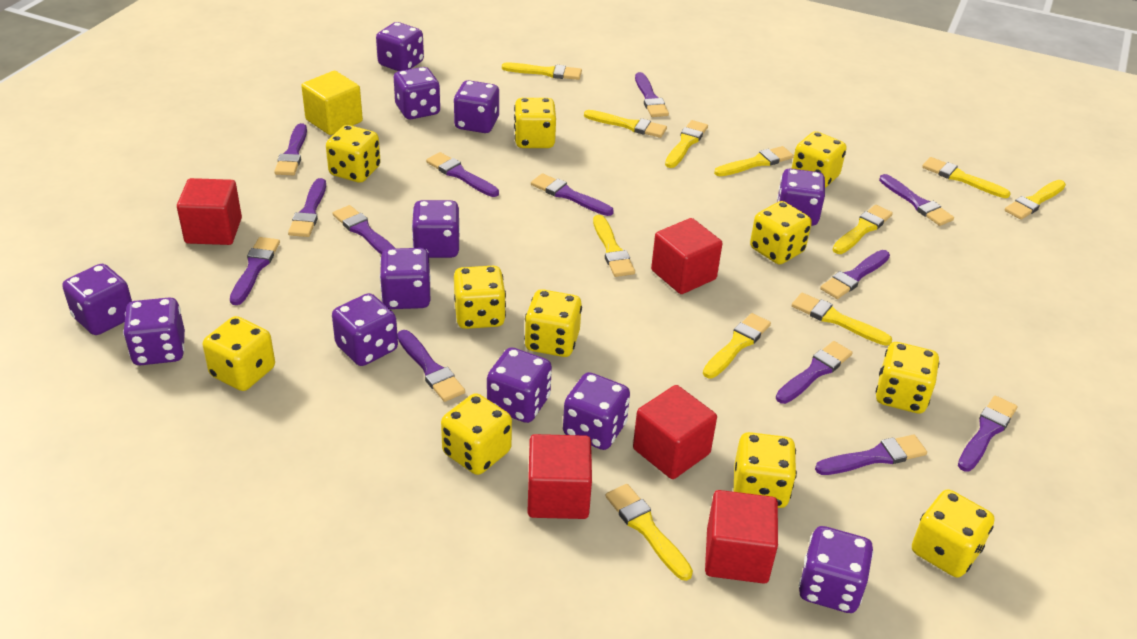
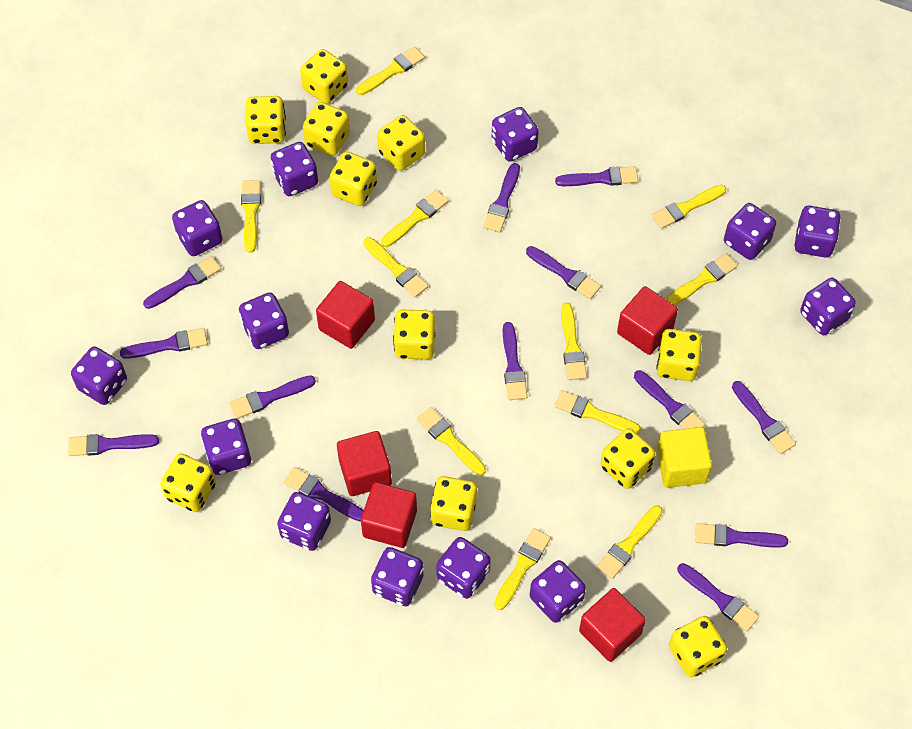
purple dice: 12 -> 13

